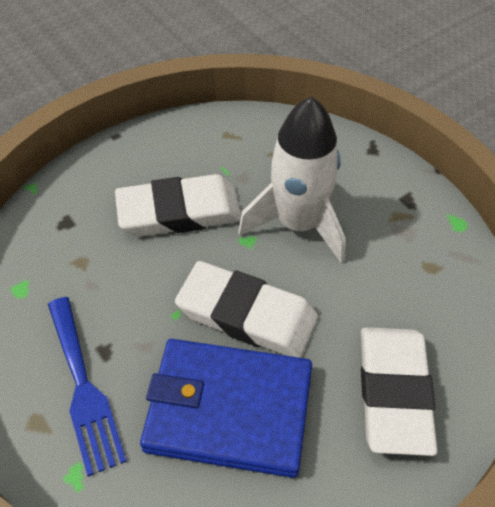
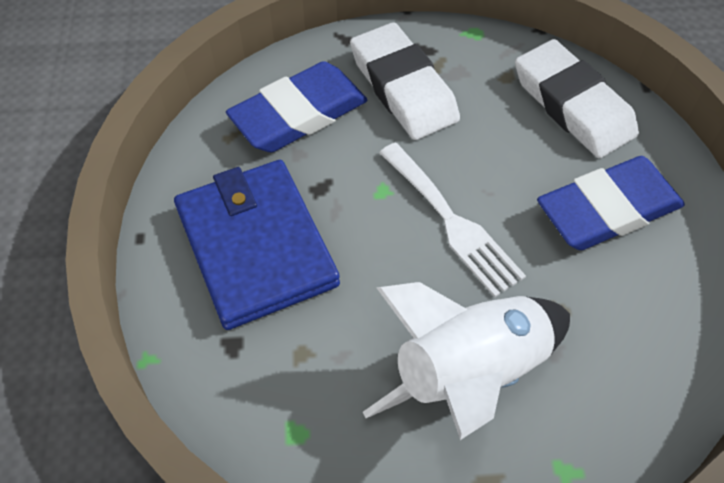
blue eraser: 0 -> 2
blue fork: 1 -> 0
white eraser: 3 -> 2
white fork: 0 -> 1

